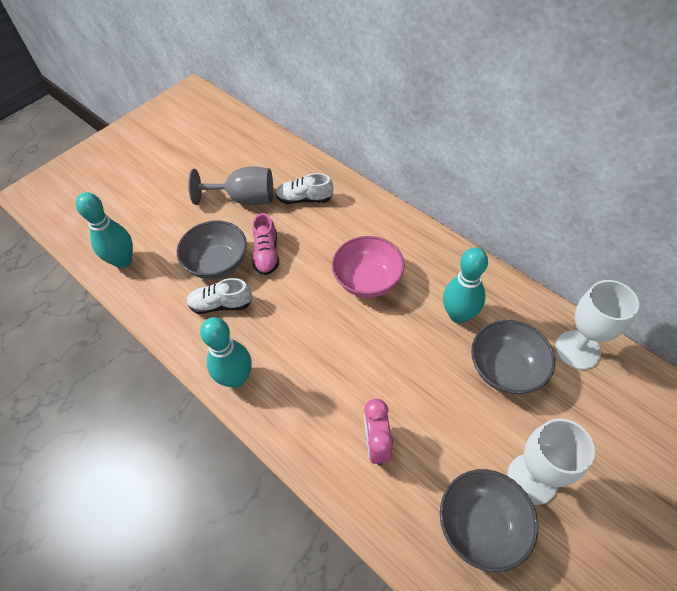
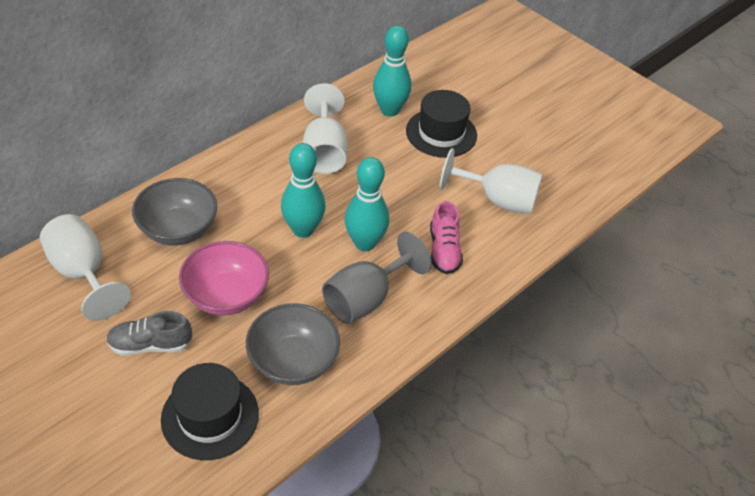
black hat: 0 -> 2
grey bowl: 3 -> 2
grey shoe: 0 -> 1
pink clock: 1 -> 0
white goblet: 2 -> 3
white shoe: 2 -> 0

